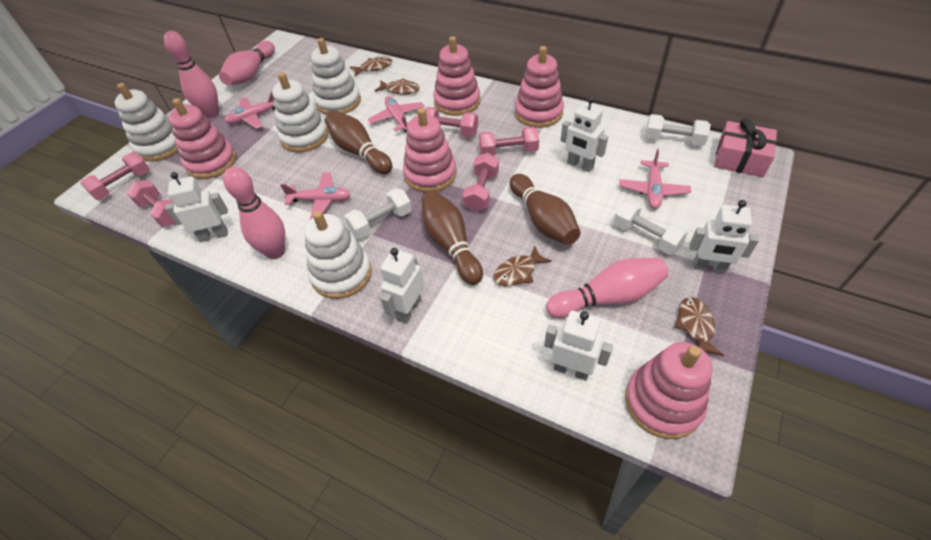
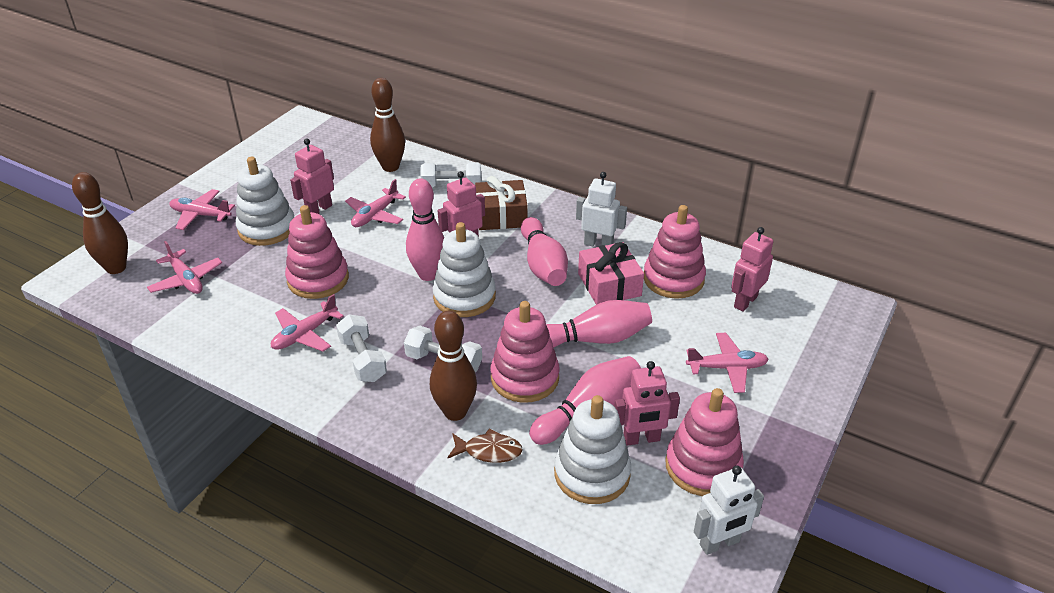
brown fish: 4 -> 1
brown gift: 0 -> 1
pink dumbbell: 5 -> 0
pink plane: 4 -> 5
pink robot: 0 -> 4
pink stacking toy: 5 -> 4
white robot: 5 -> 2
white stacking toy: 4 -> 3

